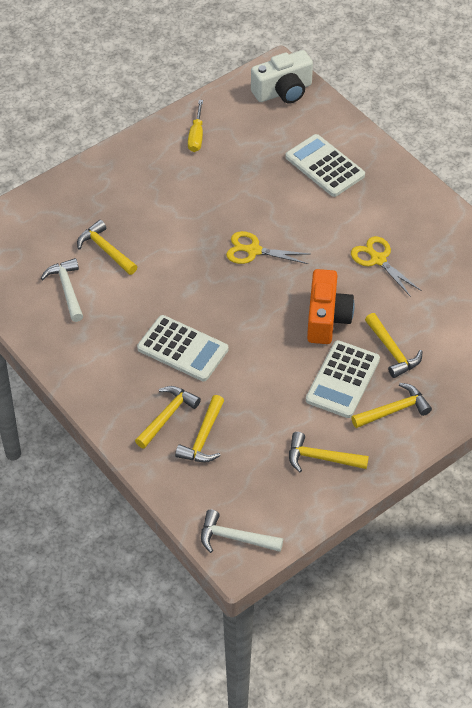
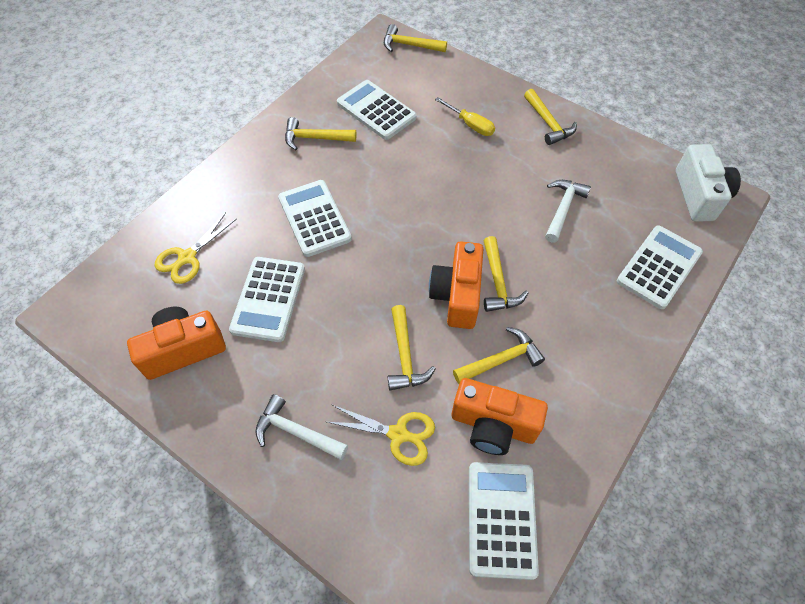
orange camera: 1 -> 3
white calculator: 3 -> 5

